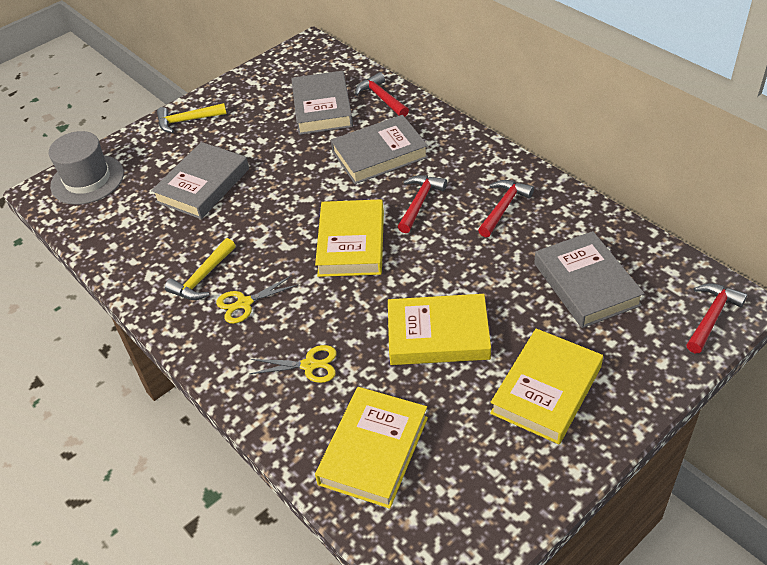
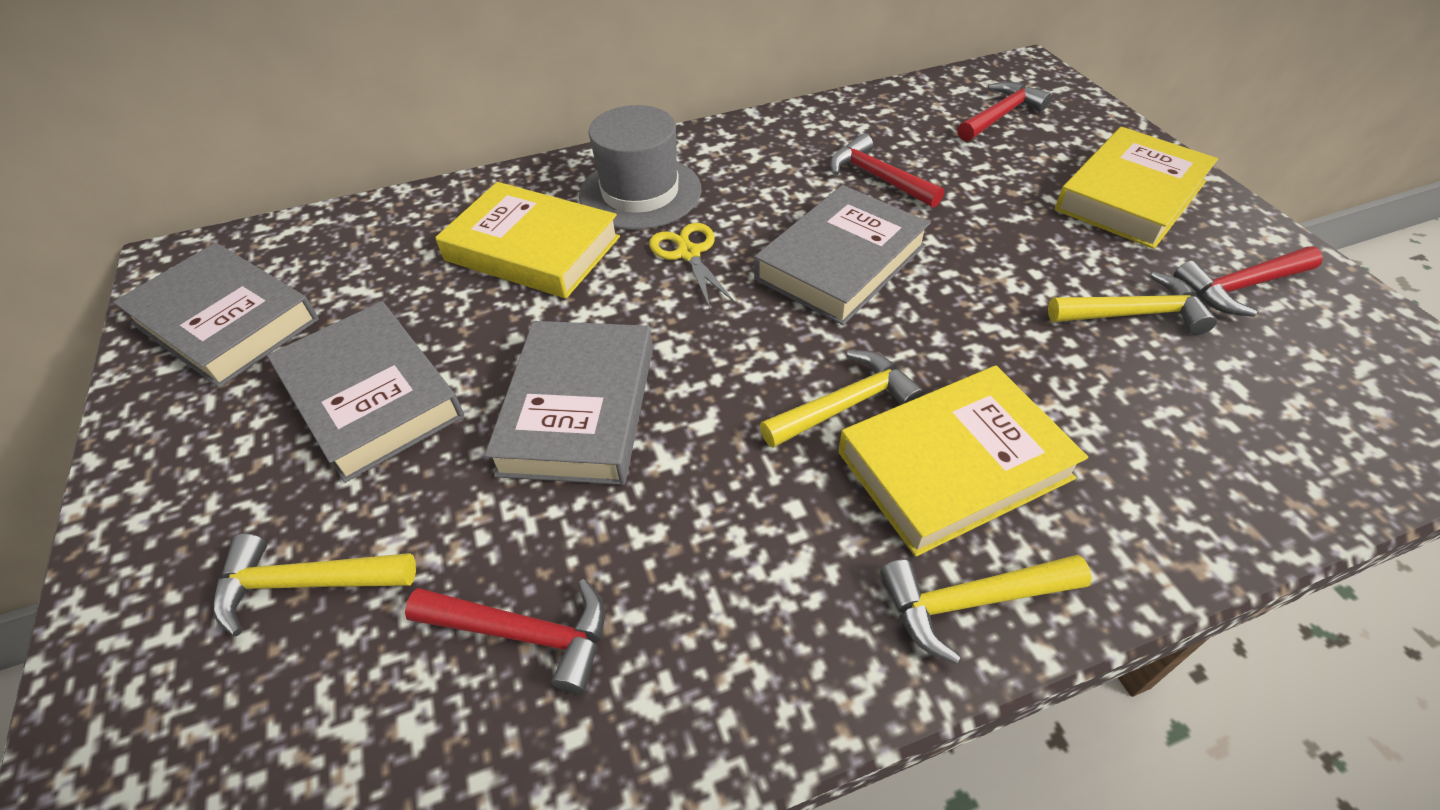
yellow book: 4 -> 3
yellow hammer: 2 -> 4
yellow scissors: 2 -> 1

